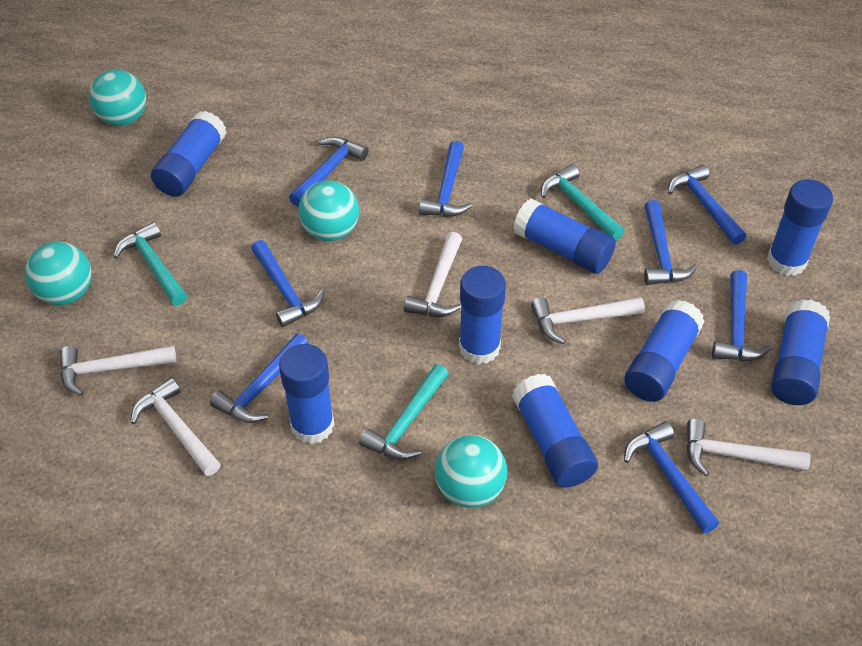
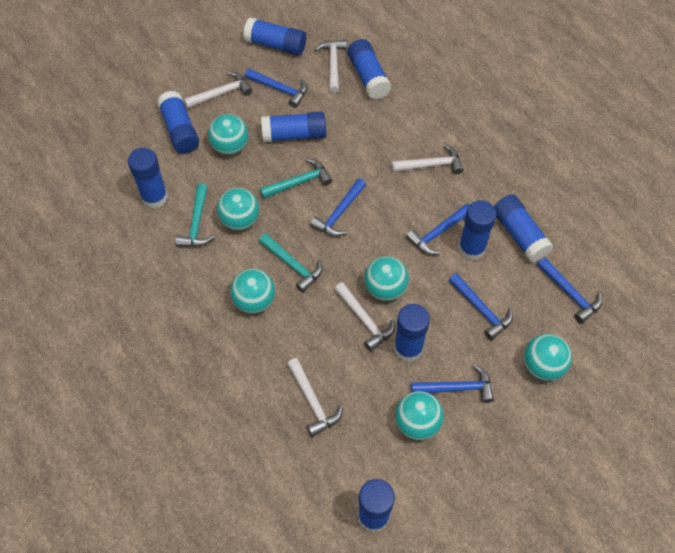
blue glue stick: 8 -> 9
blue hammer: 8 -> 6
turquoise ball: 4 -> 6

